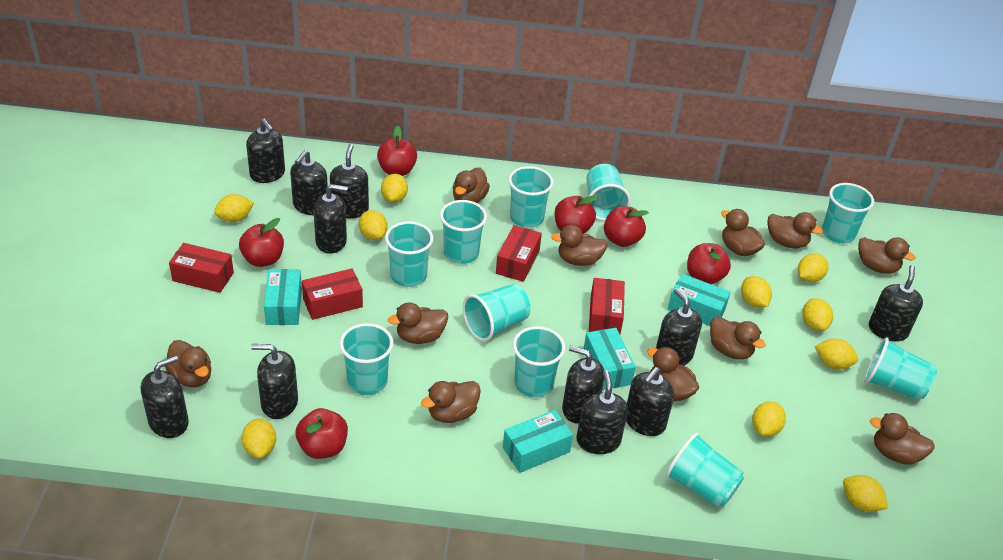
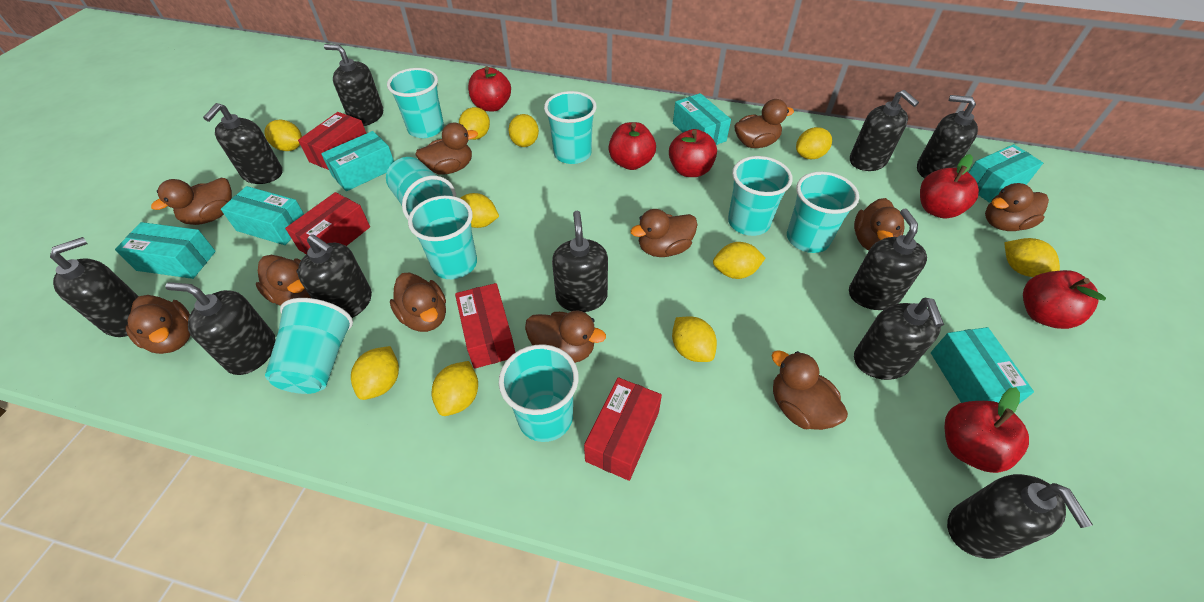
turquoise box: 4 -> 6
turquoise cup: 10 -> 8

